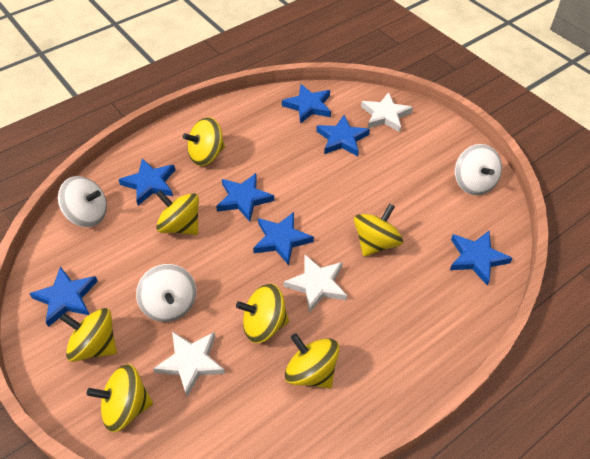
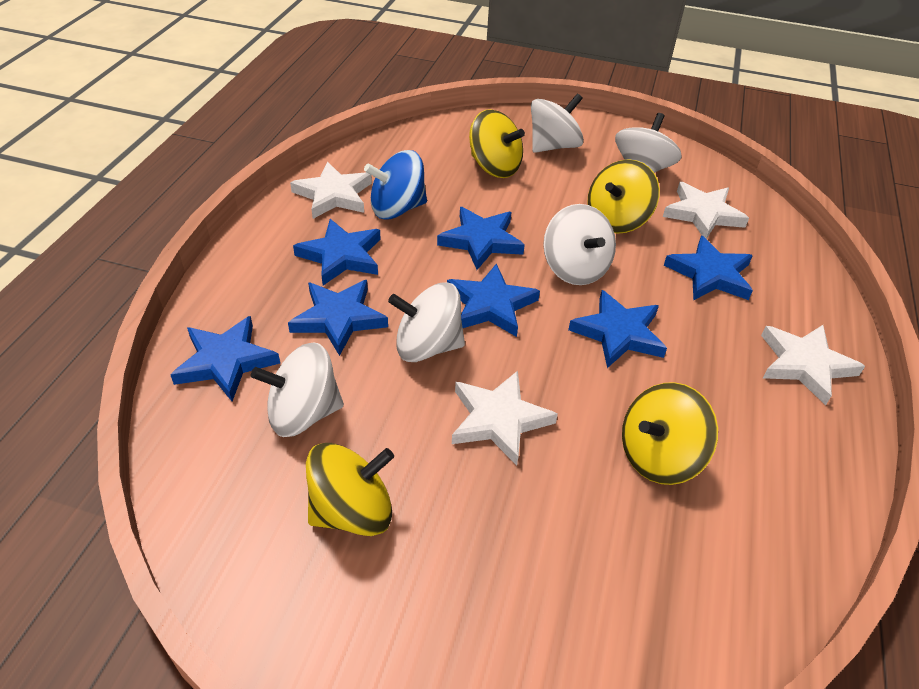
blue spinning top: 0 -> 1
white spinning top: 3 -> 5
white star: 3 -> 4
yellow spinning top: 7 -> 4

